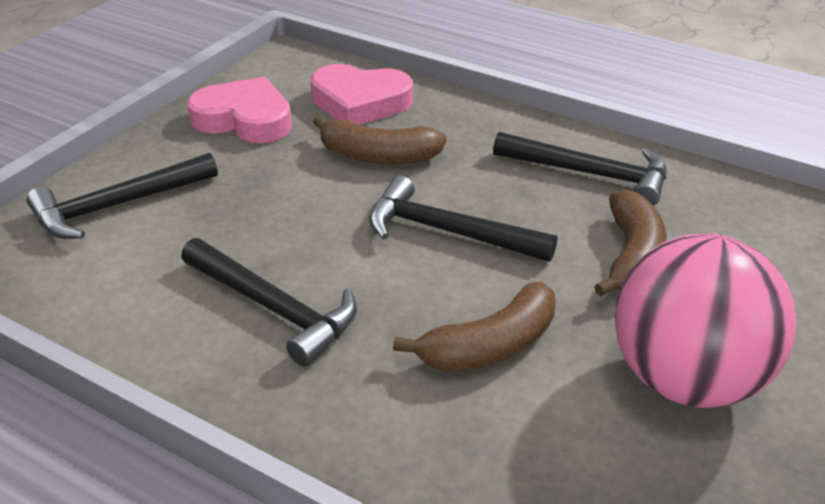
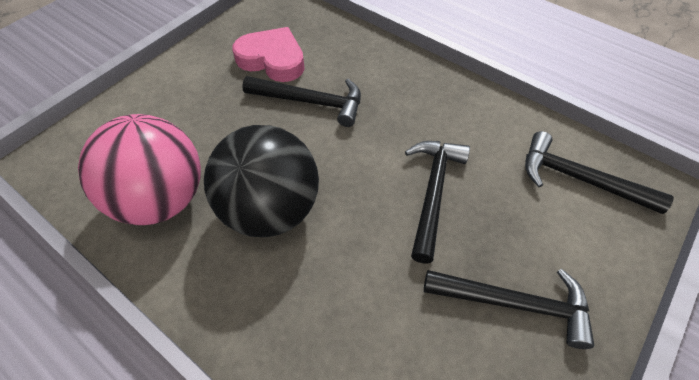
black ball: 0 -> 1
brown banana: 3 -> 0
pink heart: 2 -> 1

